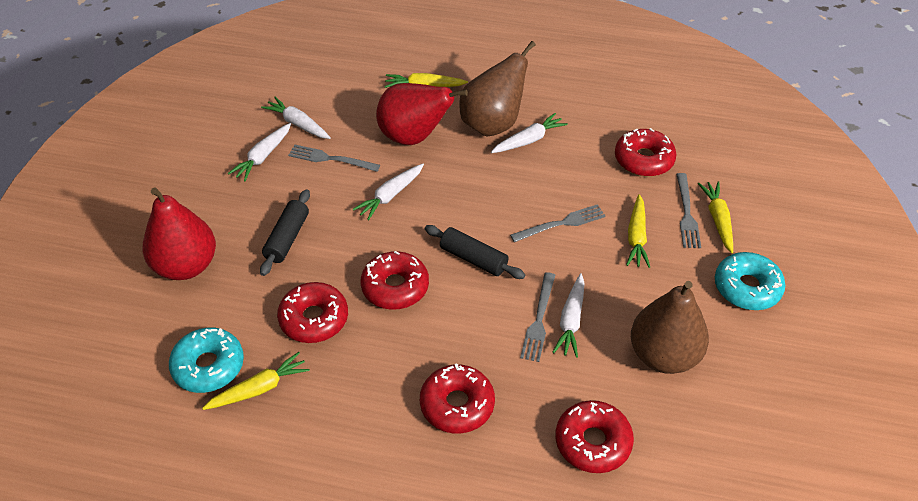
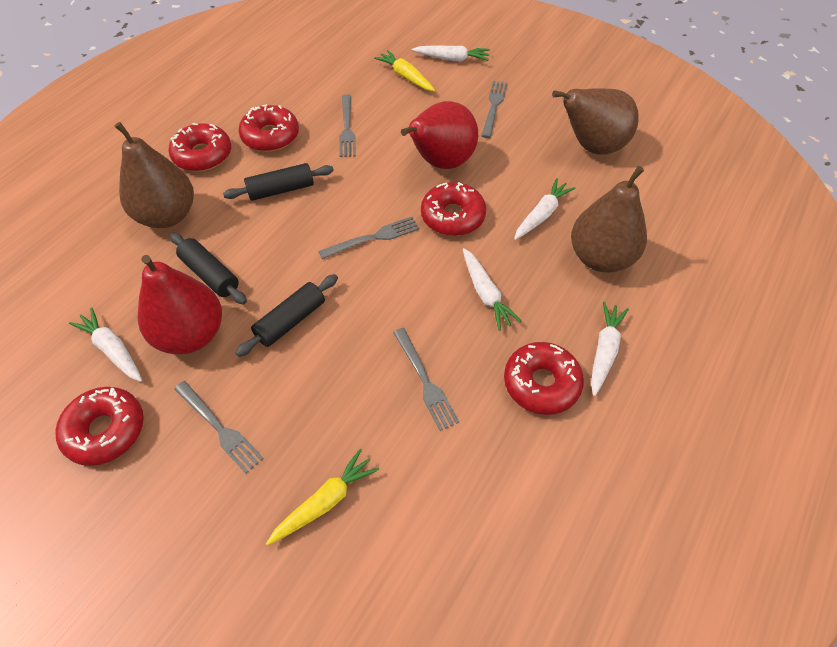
black rolling pin: 2 -> 3
brown pear: 2 -> 3
grey fork: 4 -> 5
turquoise donut: 2 -> 0
yellow carrot: 4 -> 2

